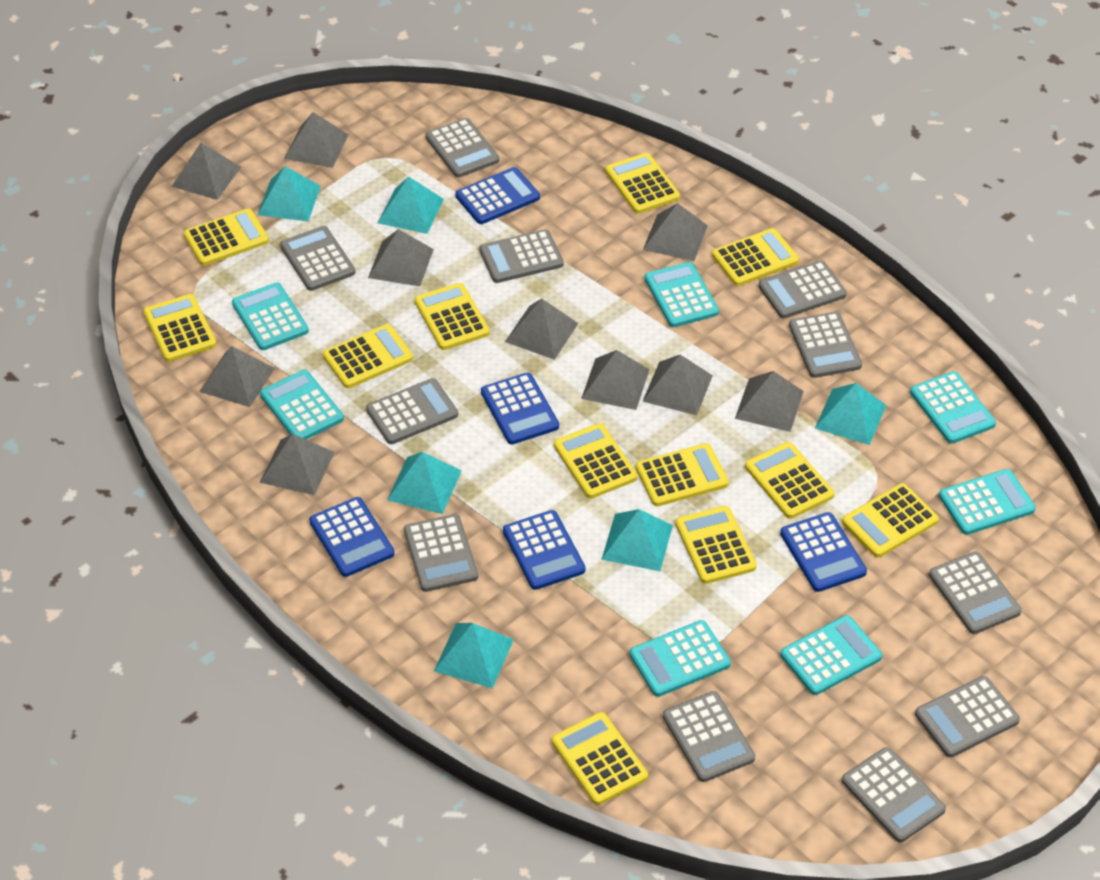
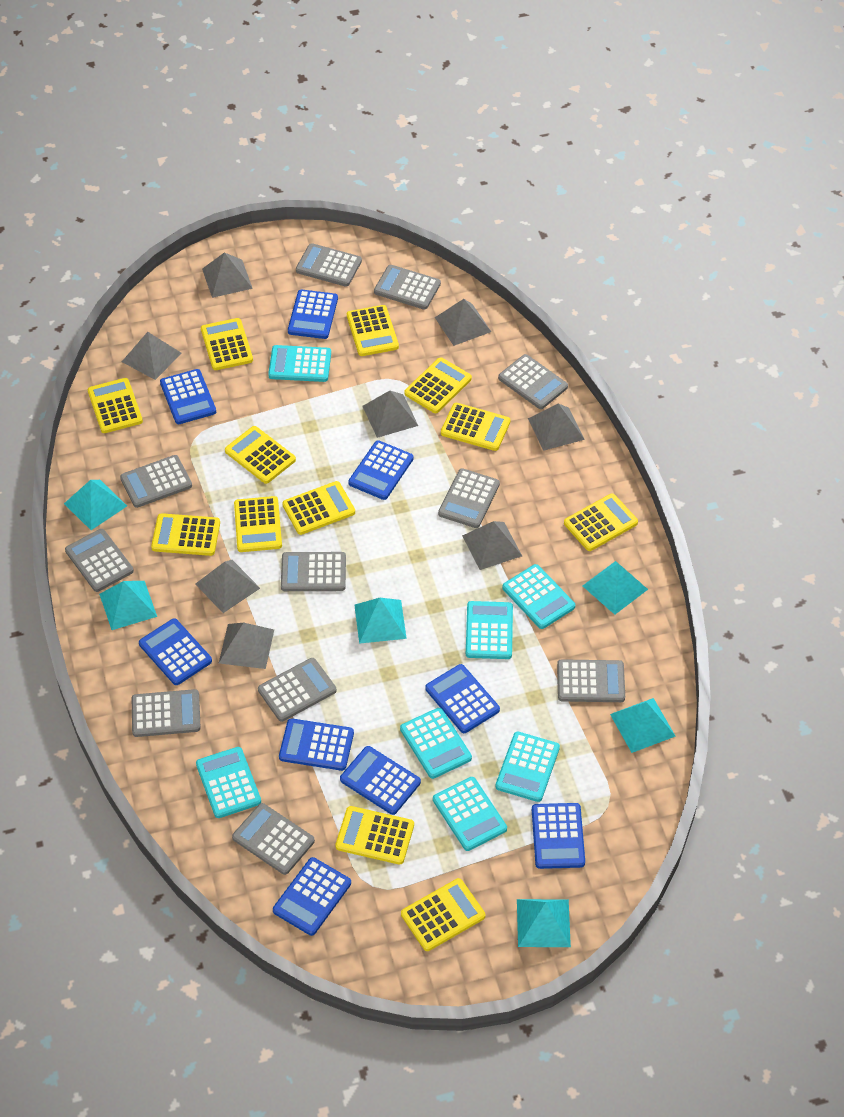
blue calculator: 5 -> 9
grey pyramid: 10 -> 8

